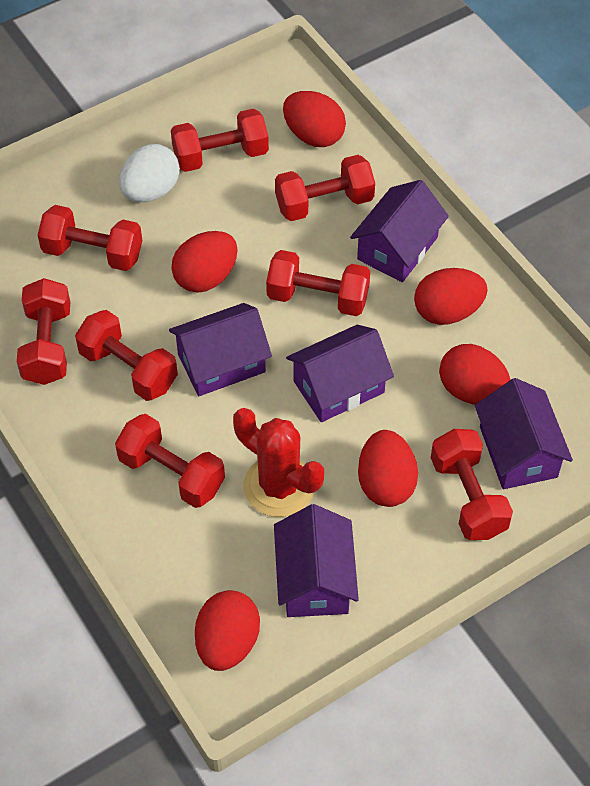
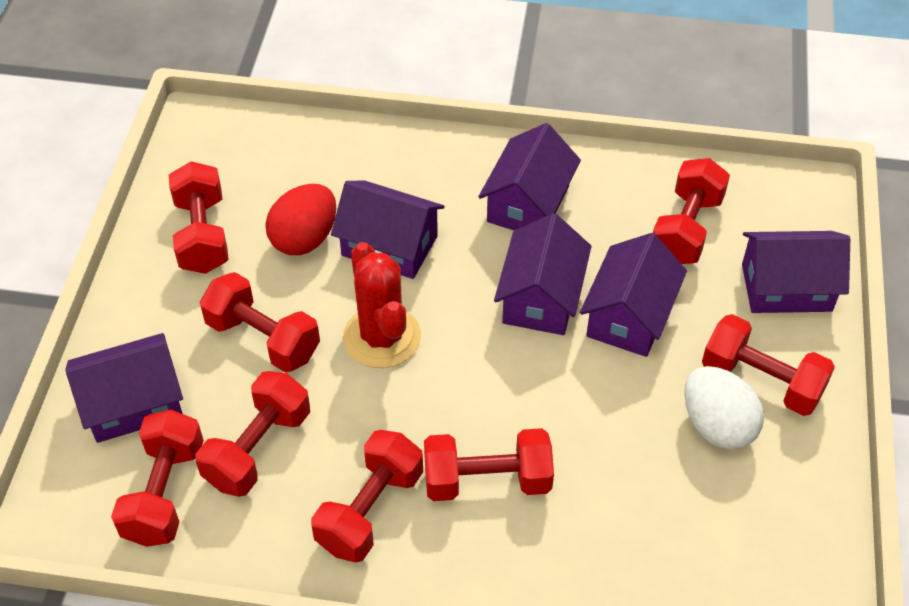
purple house: 5 -> 6
red egg: 6 -> 1

